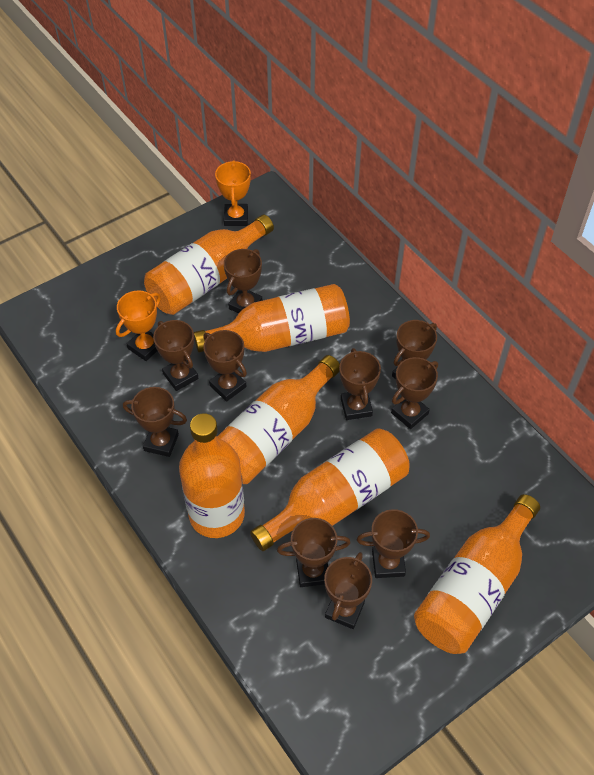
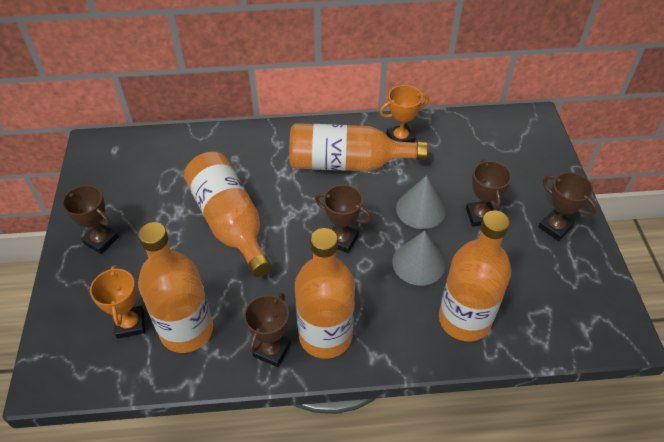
brown trophy: 10 -> 5
grey cone: 0 -> 2
orange bottle: 6 -> 5

